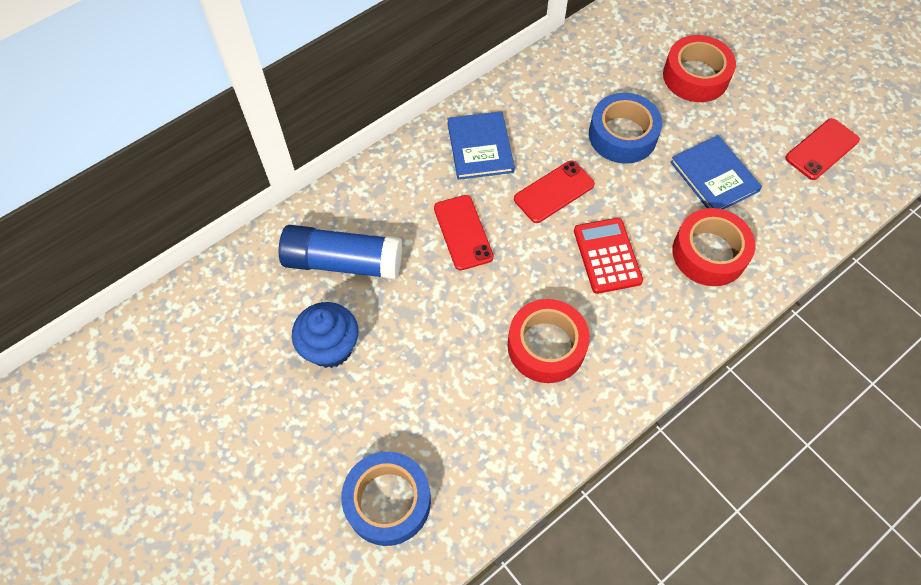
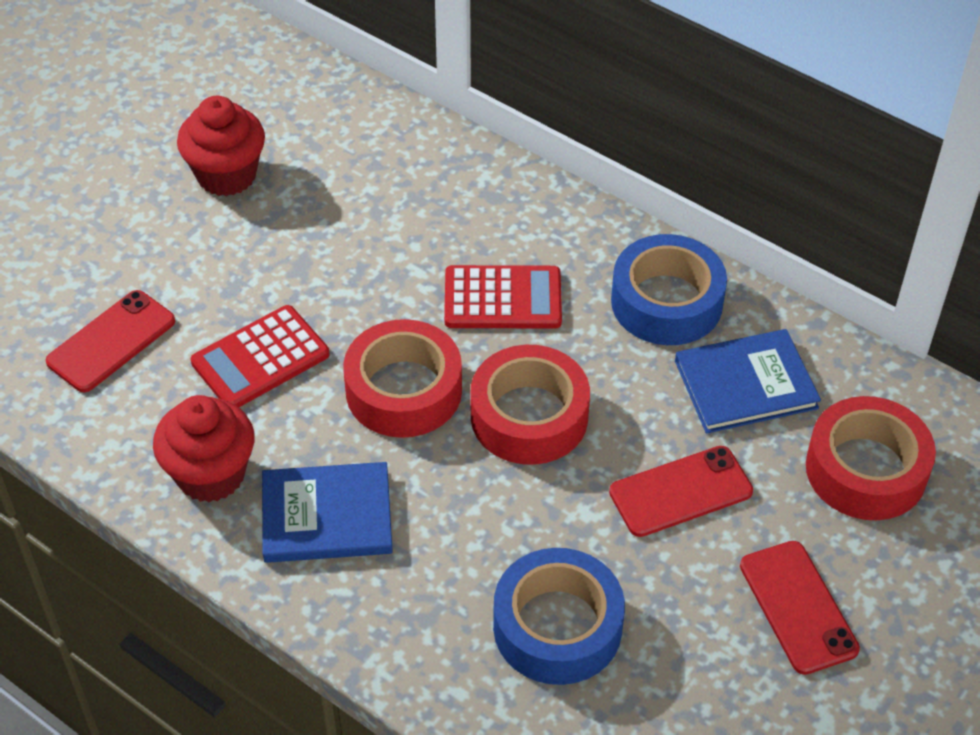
blue cupcake: 1 -> 0
blue glue stick: 1 -> 0
red calculator: 1 -> 2
red cupcake: 0 -> 2

